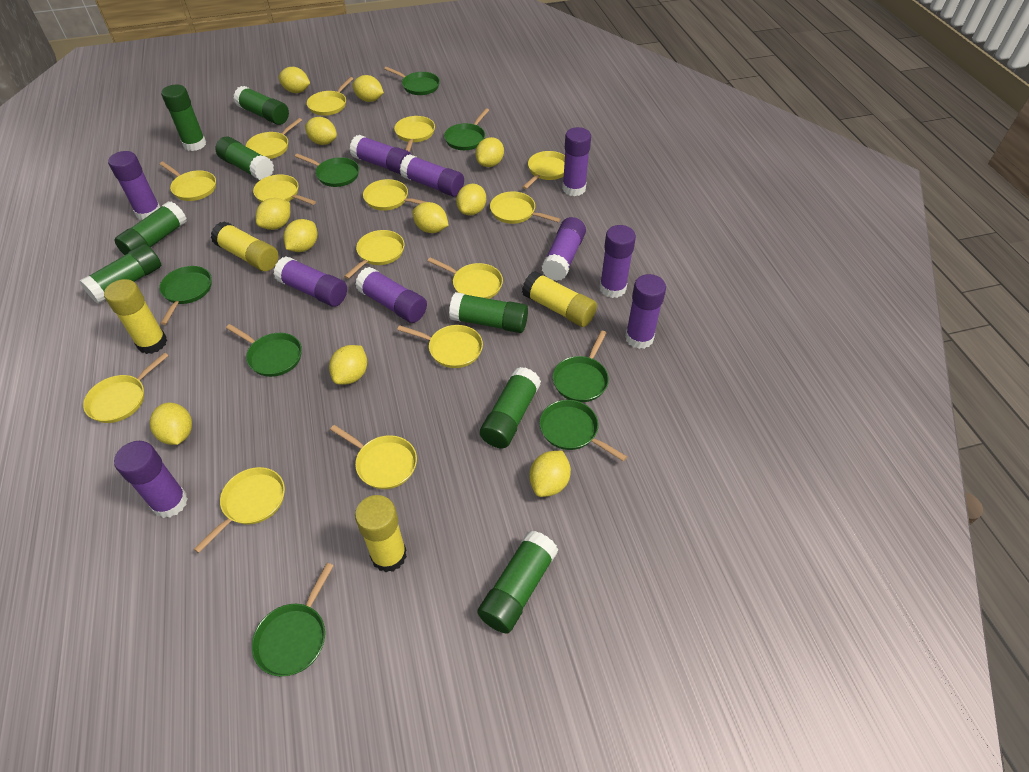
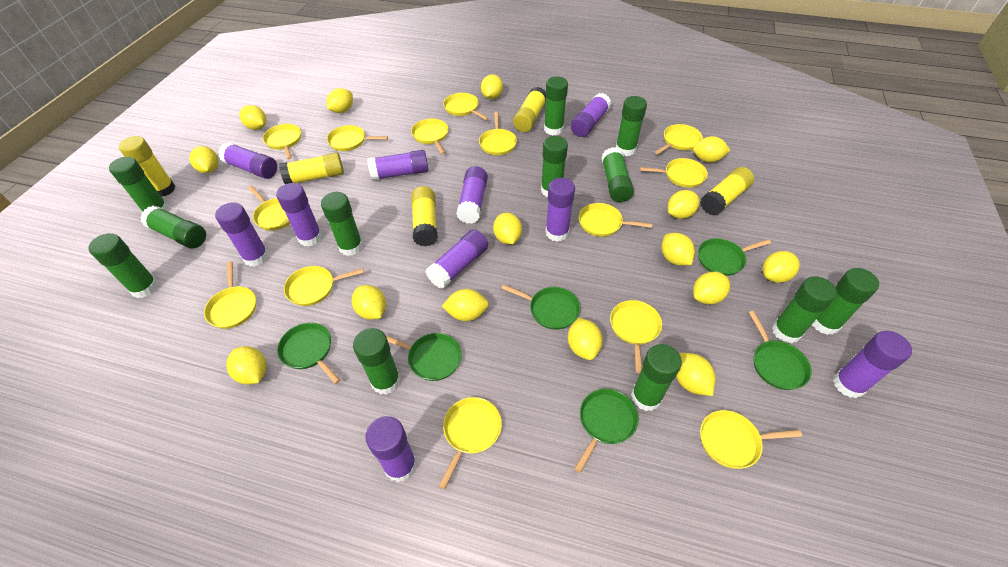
green glue stick: 8 -> 12
green pan: 8 -> 6
yellow glue stick: 4 -> 5
yellow lemon: 11 -> 15

